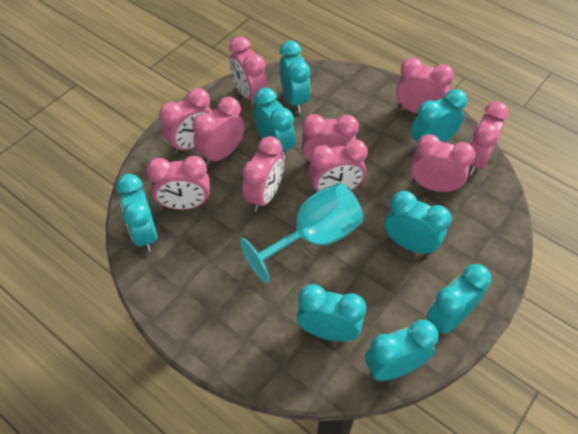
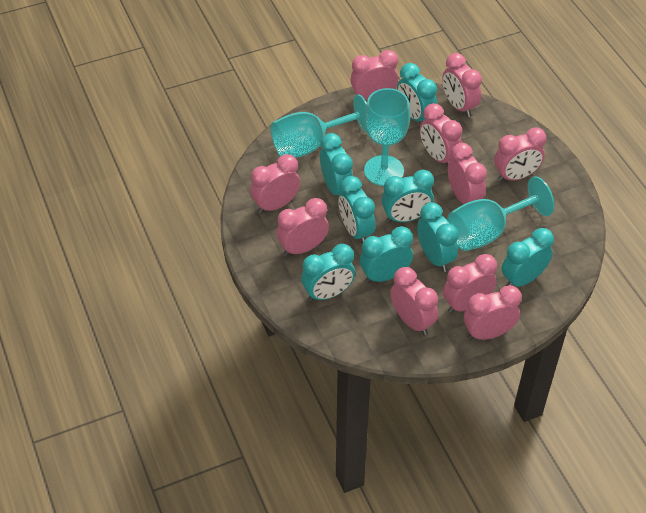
turquoise goblet: 1 -> 3

